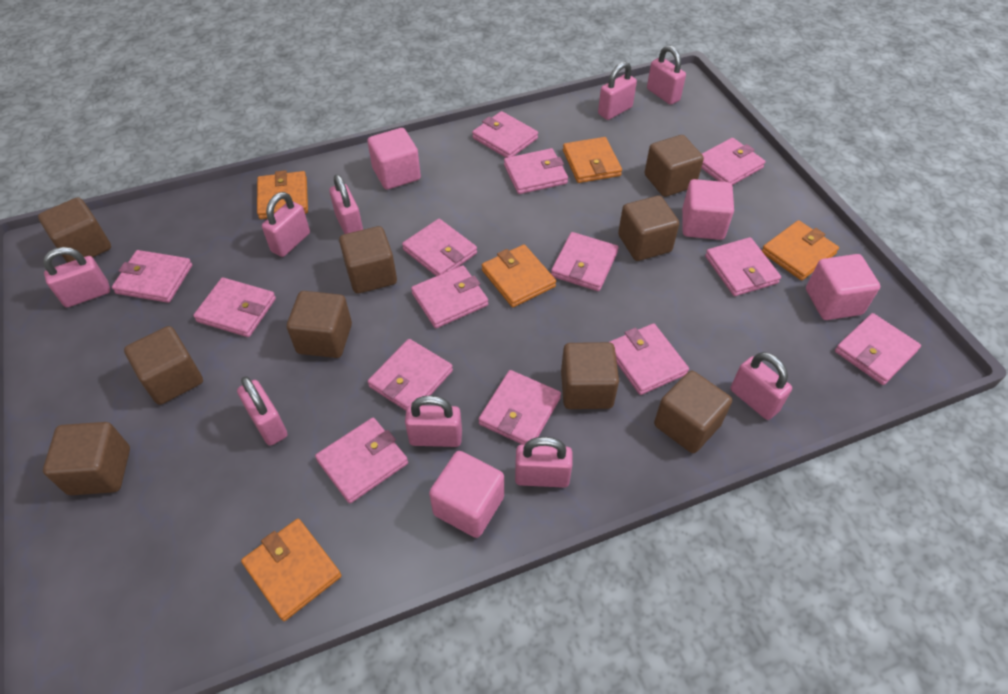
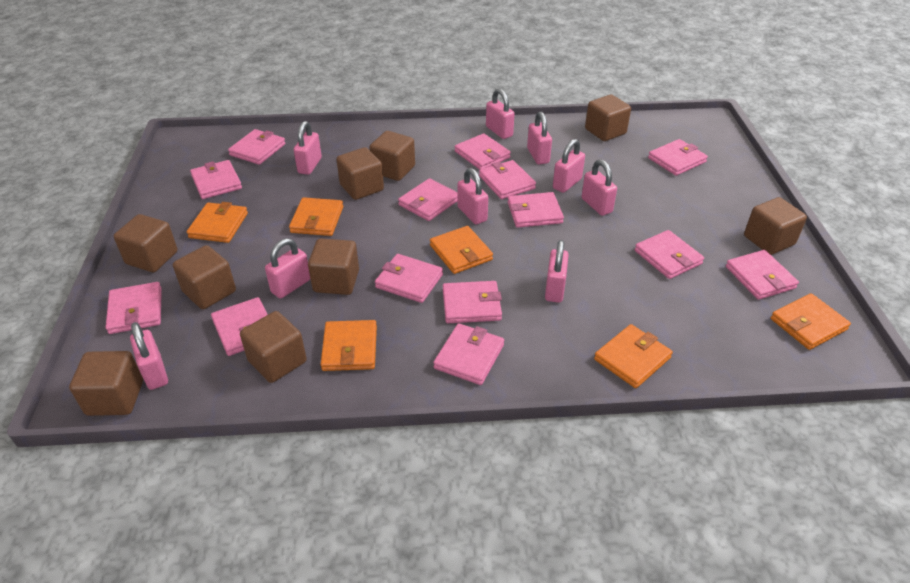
orange wallet: 5 -> 6
pink cube: 4 -> 0

